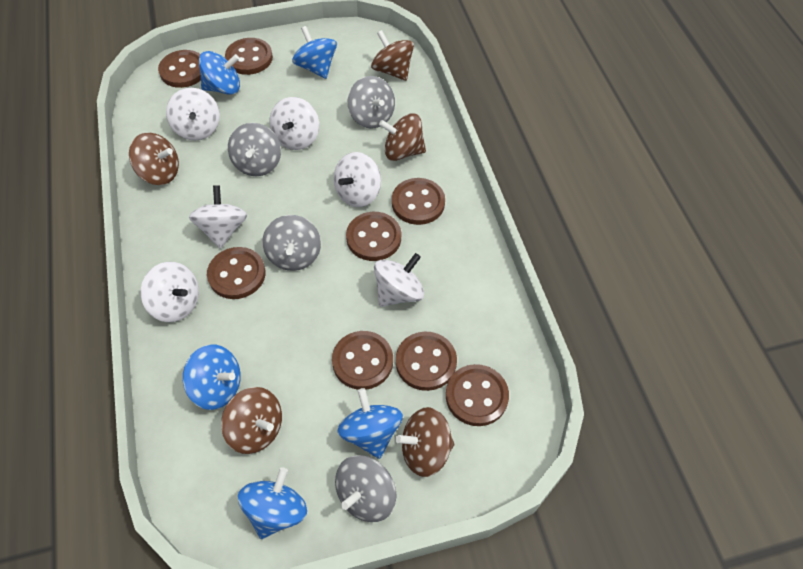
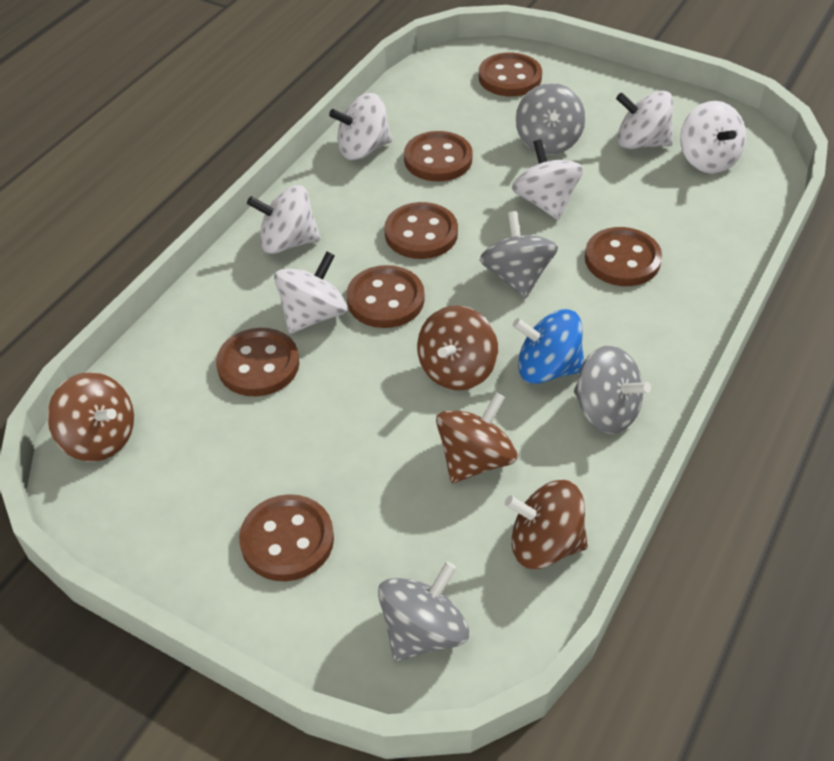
blue spinning top: 5 -> 1
brown button: 8 -> 7
brown spinning top: 5 -> 4

